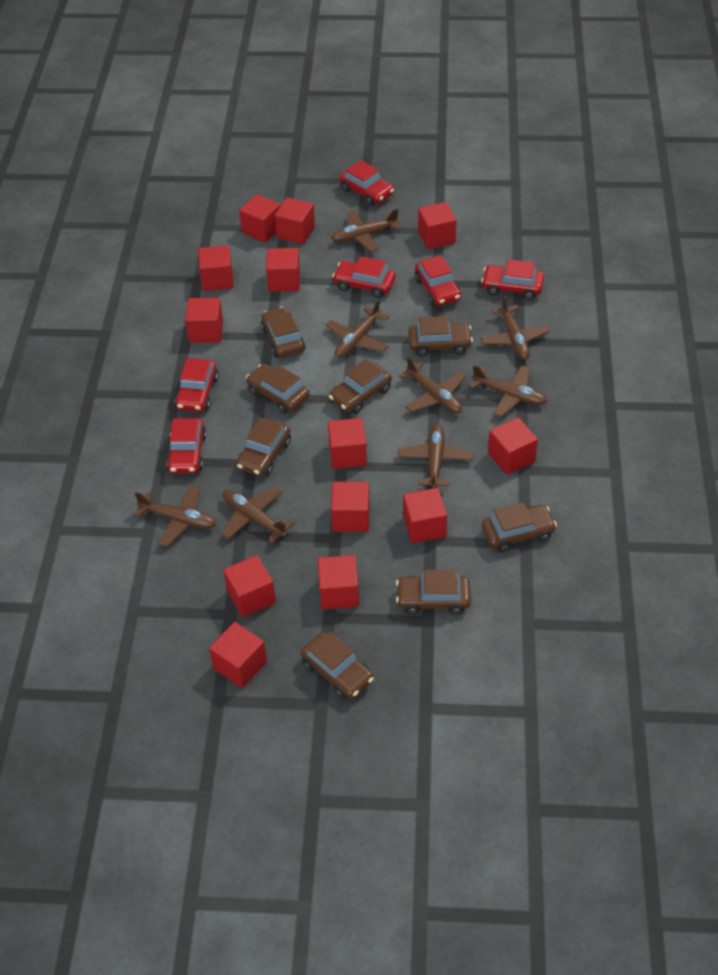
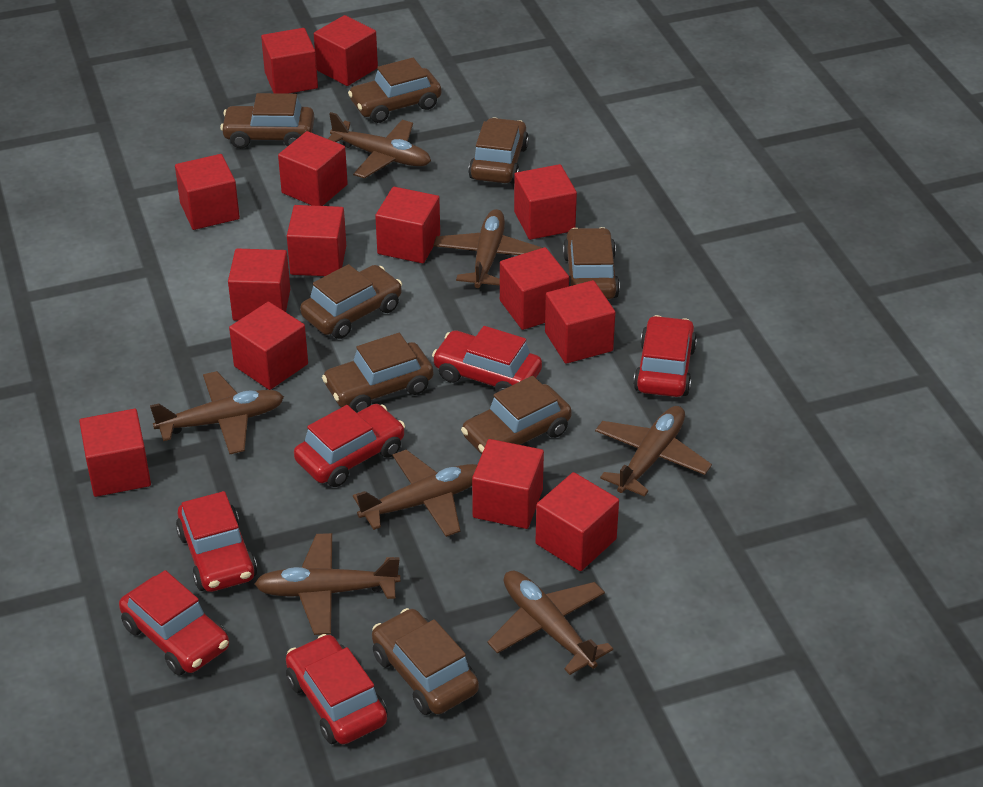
brown plane: 8 -> 7
red cube: 13 -> 14

